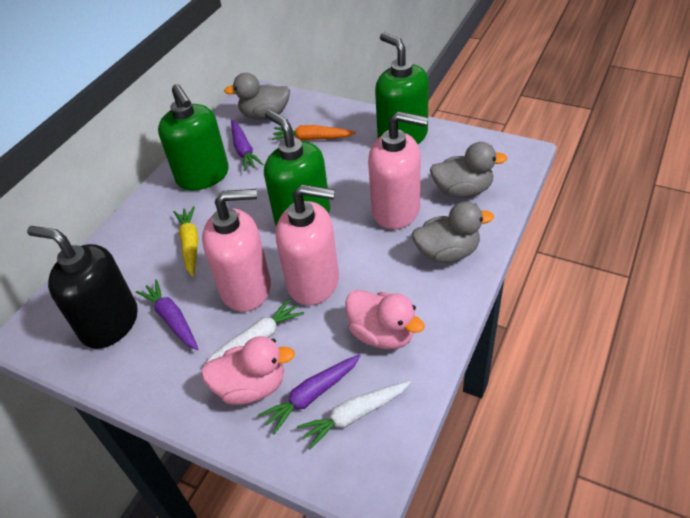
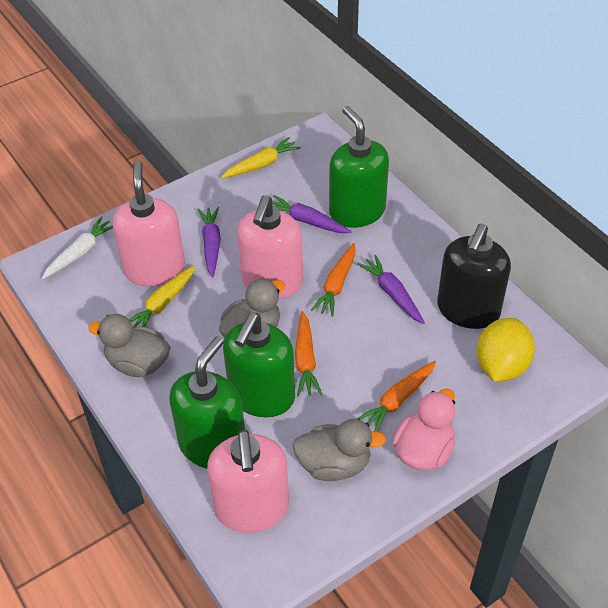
orange carrot: 1 -> 3
pink duck: 2 -> 1
white carrot: 2 -> 1
yellow carrot: 1 -> 2
yellow lemon: 0 -> 1

